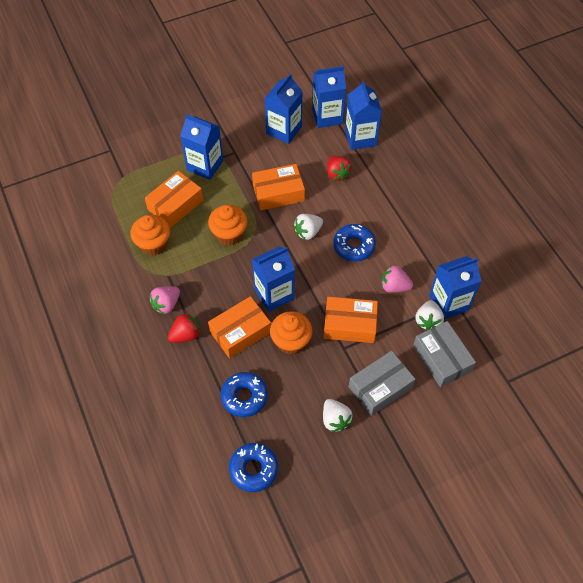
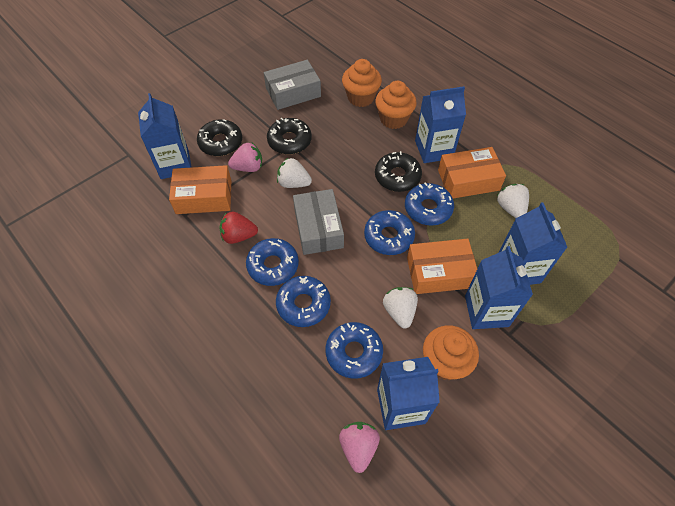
black donut: 0 -> 3
blue carton: 6 -> 5
blue donut: 3 -> 5
orange box: 4 -> 3
red strawberry: 2 -> 1

